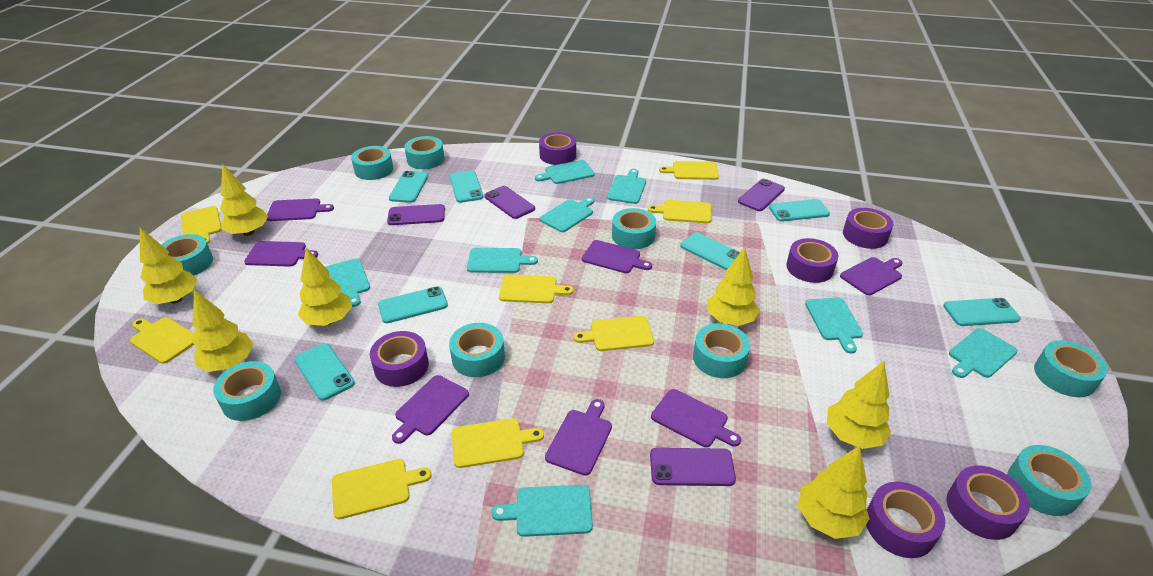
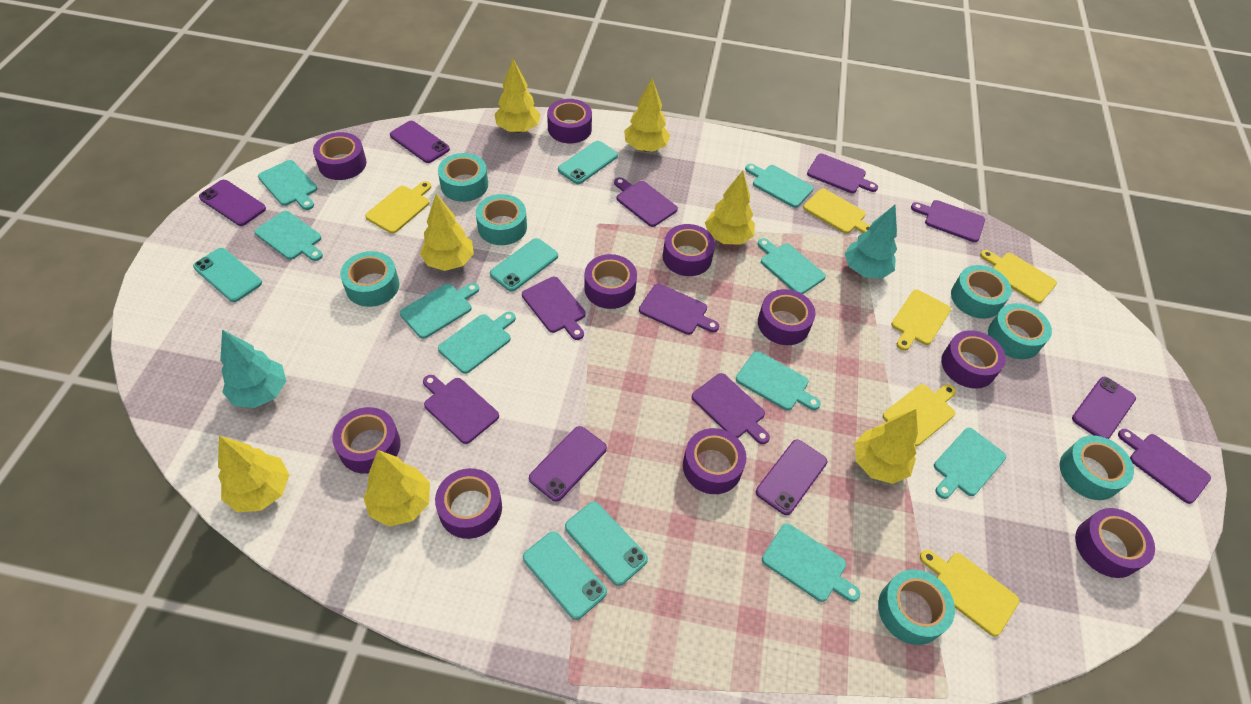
purple cutting board: 7 -> 8
purple phone: 4 -> 5
purple tape: 6 -> 10
turquoise cutting board: 8 -> 9
turquoise phone: 7 -> 5
turquoise tape: 9 -> 7
turquoise tree: 0 -> 2
yellow cutting board: 8 -> 6

